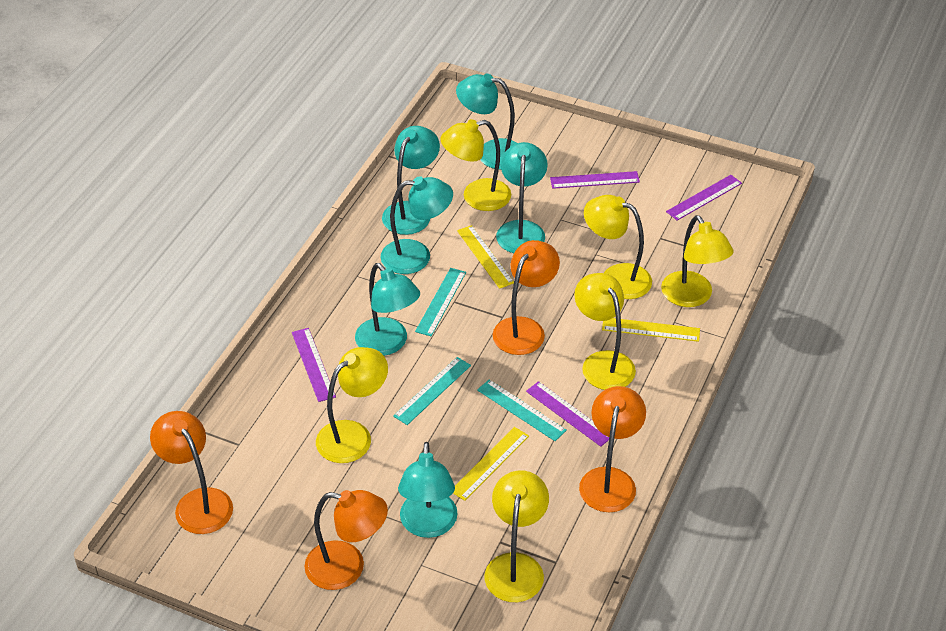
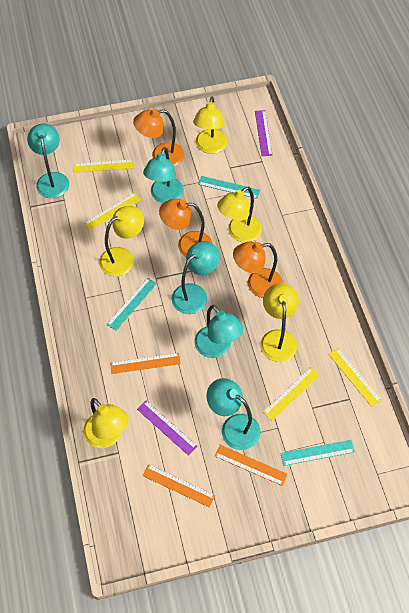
orange lamp: 4 -> 3
orange ruler: 0 -> 3
purple ruler: 4 -> 2
turquoise lamp: 6 -> 5
yellow lamp: 6 -> 5
yellow ruler: 3 -> 4

